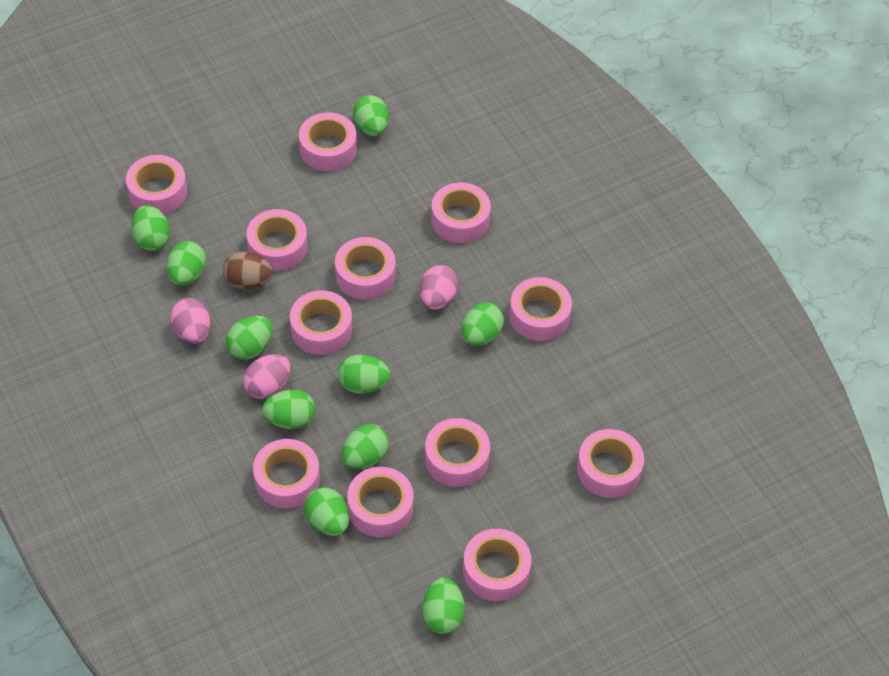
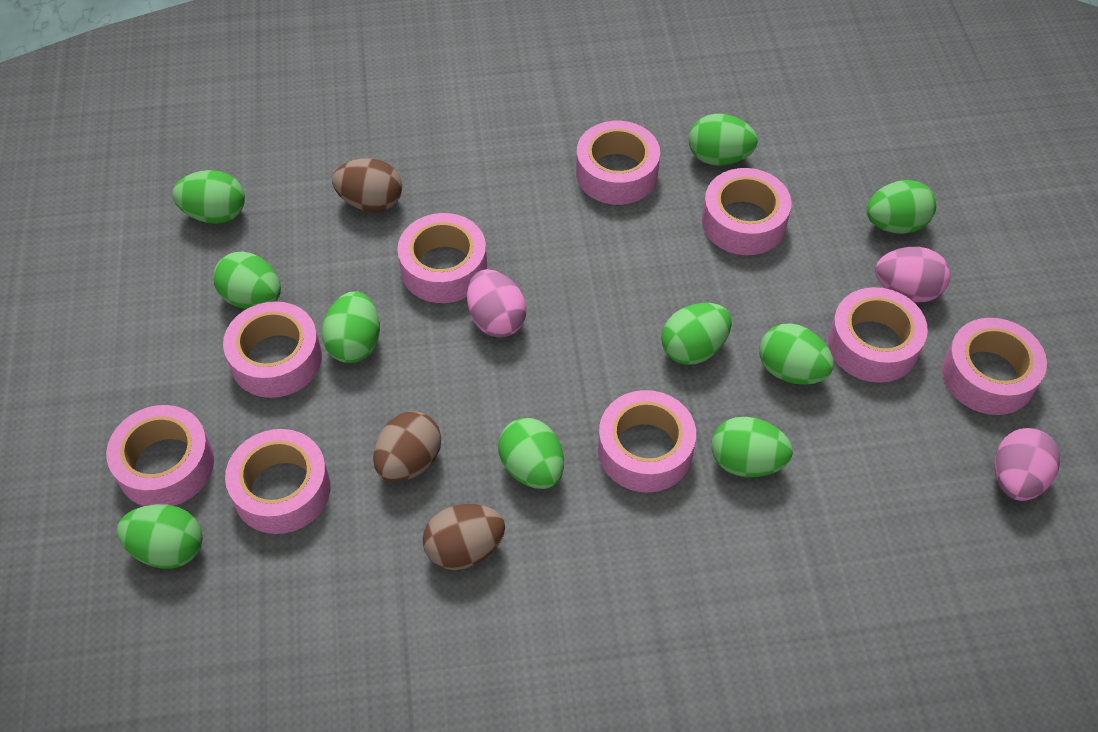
brown egg: 1 -> 3
pink tape: 12 -> 9

